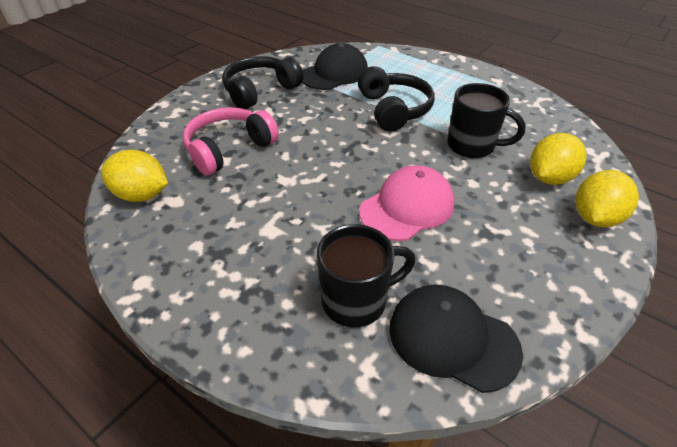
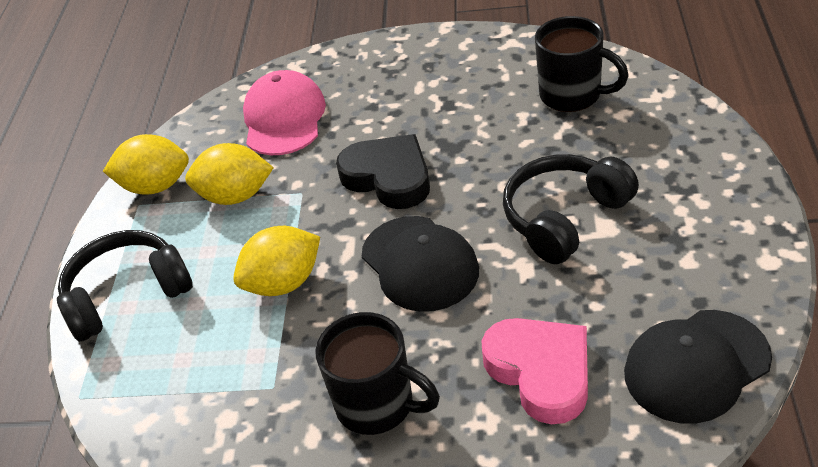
black heart: 0 -> 1
pink headphones: 1 -> 0
pink heart: 0 -> 1

